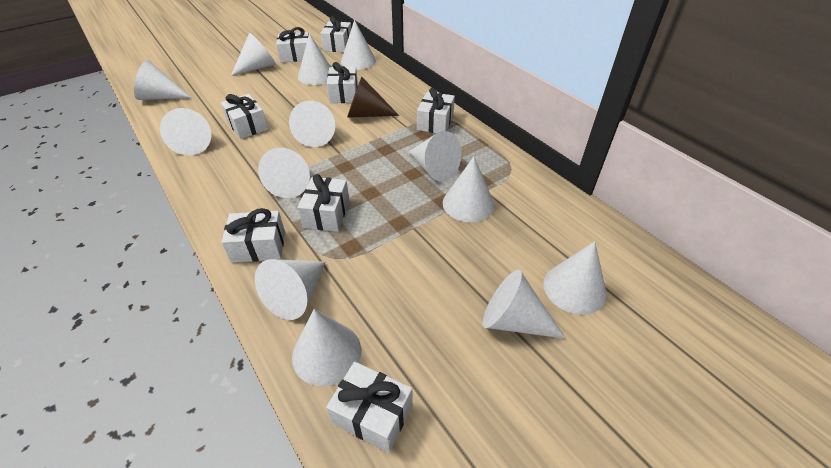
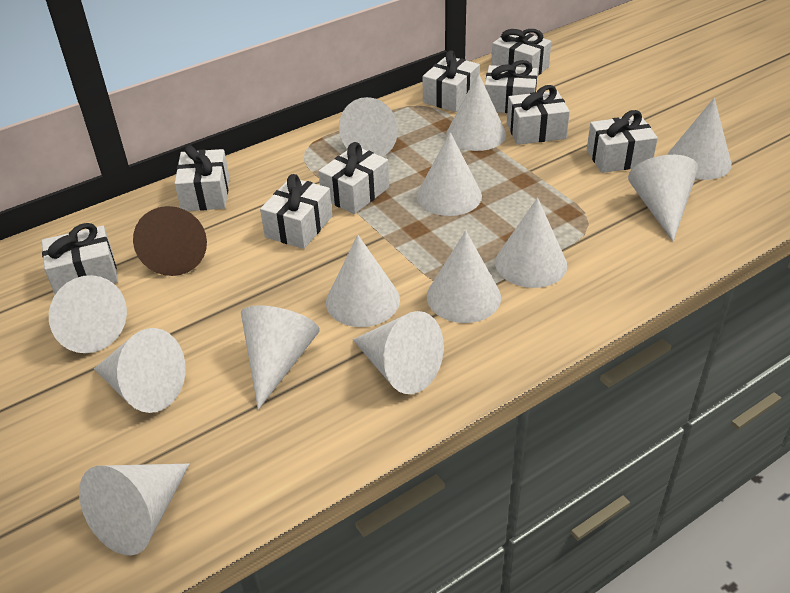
white gift: 8 -> 9

